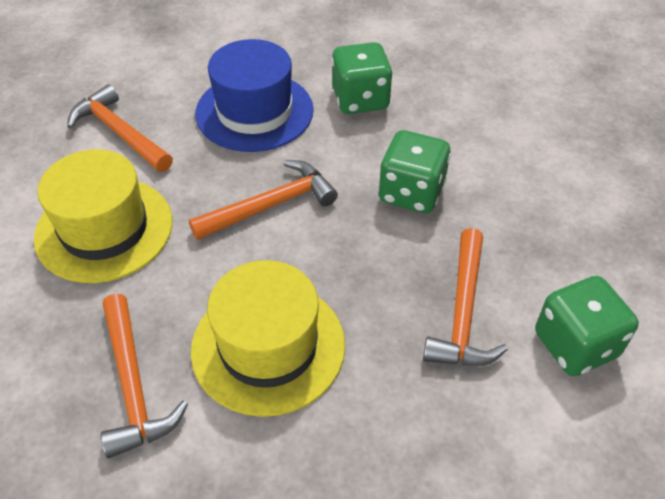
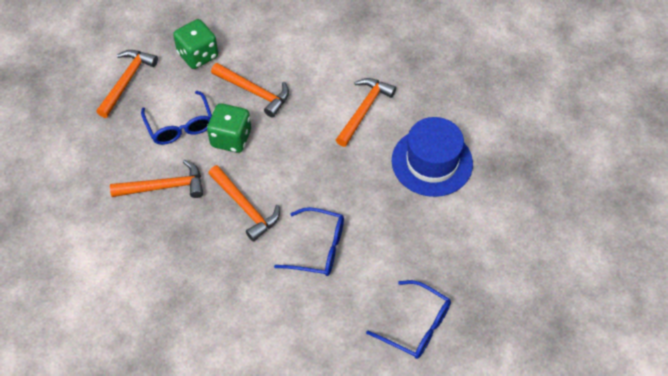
blue glasses: 0 -> 3
green dice: 3 -> 2
orange hammer: 4 -> 5
yellow hat: 2 -> 0

